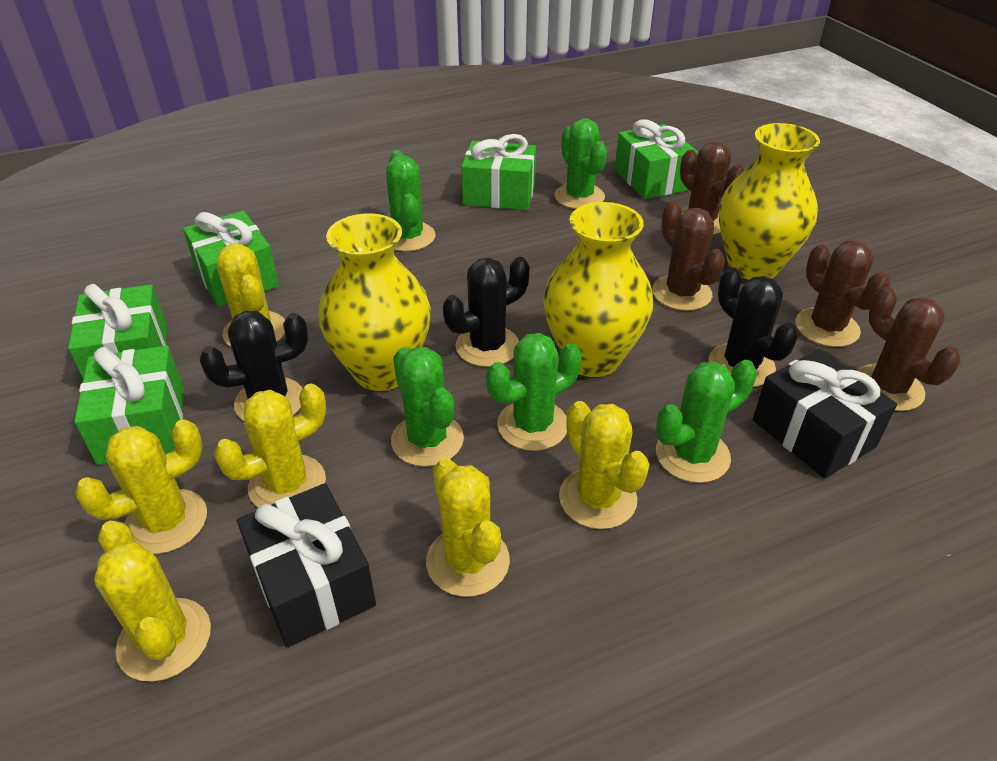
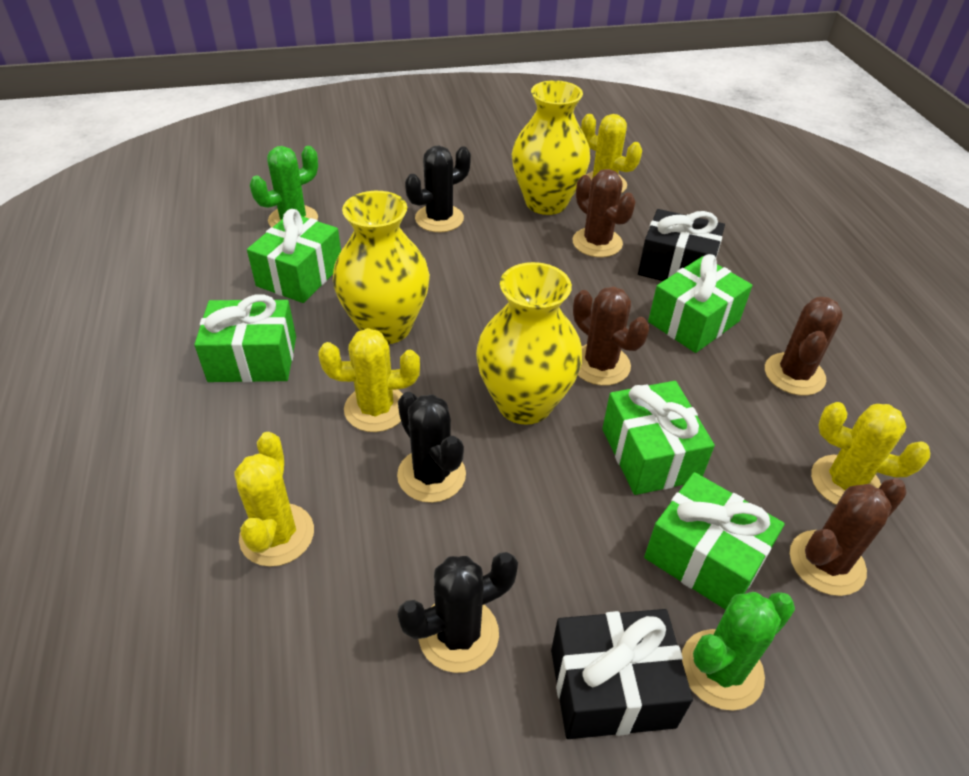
green cactus: 5 -> 2
yellow cactus: 6 -> 4

